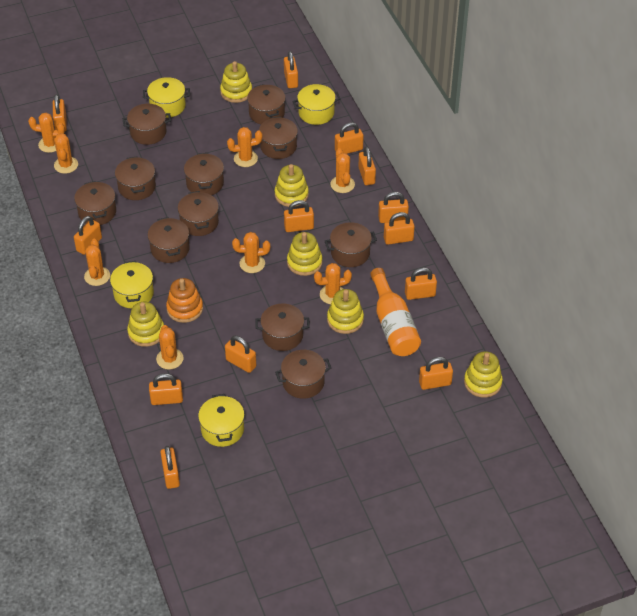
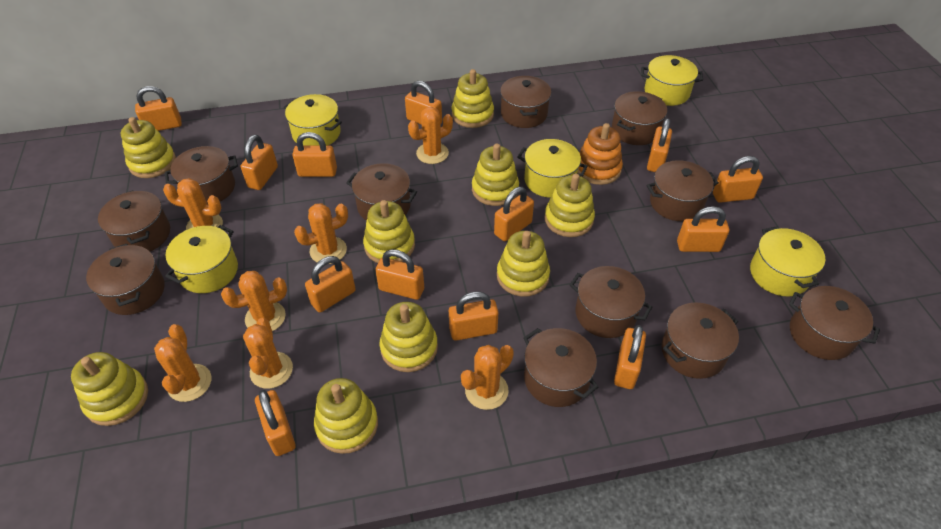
orange bottle: 1 -> 0
orange cactus: 8 -> 7
yellow pot: 4 -> 5
yellow stacking toy: 6 -> 9

